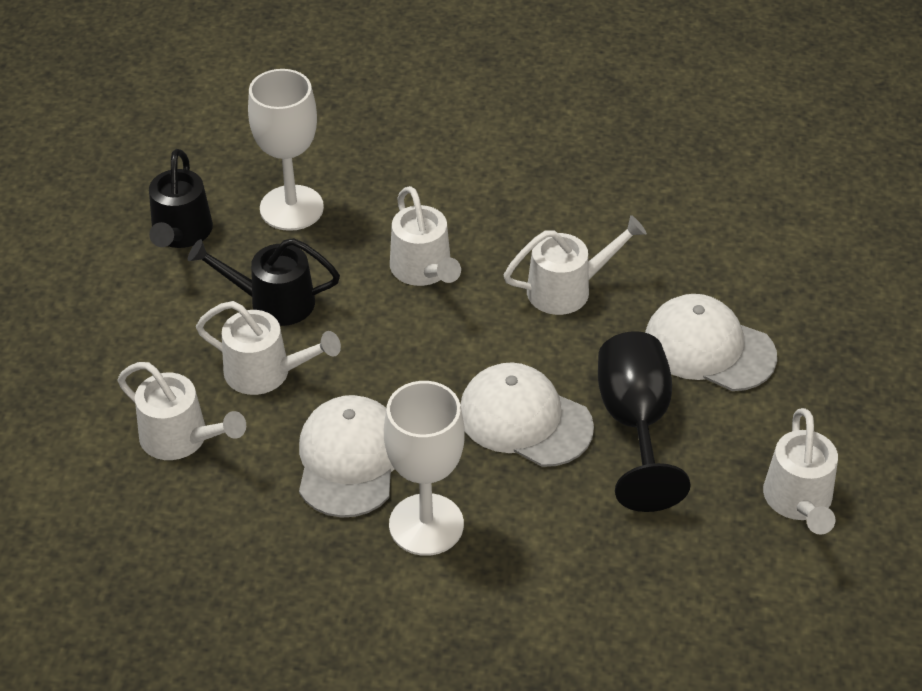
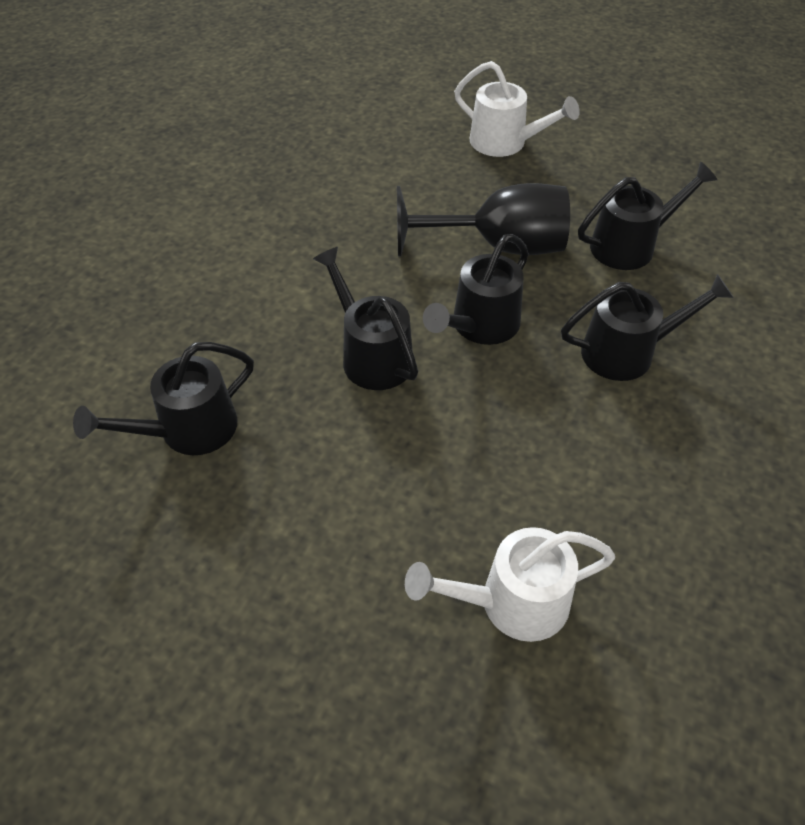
black watering can: 2 -> 5
white cap: 3 -> 0
white goblet: 2 -> 0
white watering can: 5 -> 2

